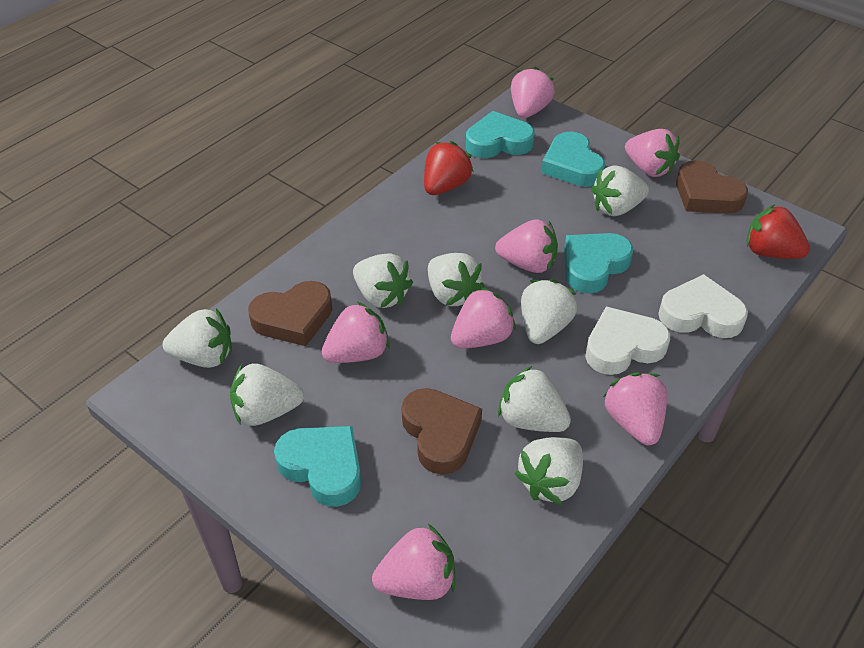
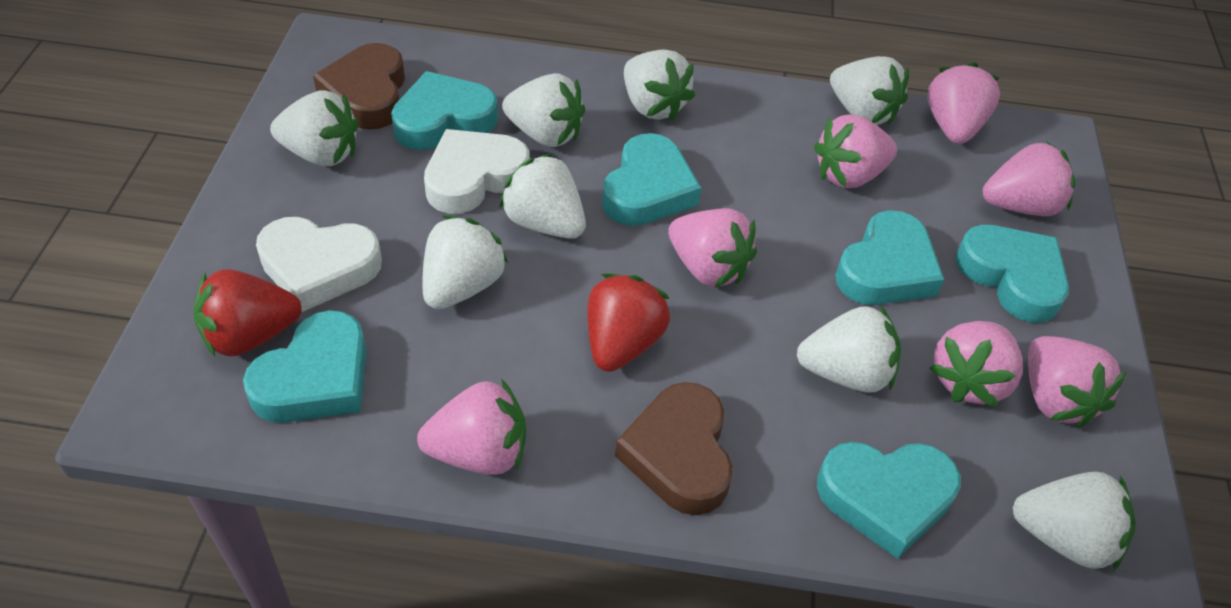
brown heart: 3 -> 2
turquoise heart: 4 -> 6

